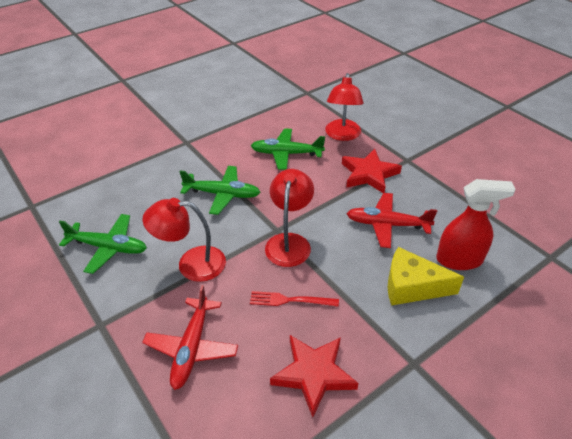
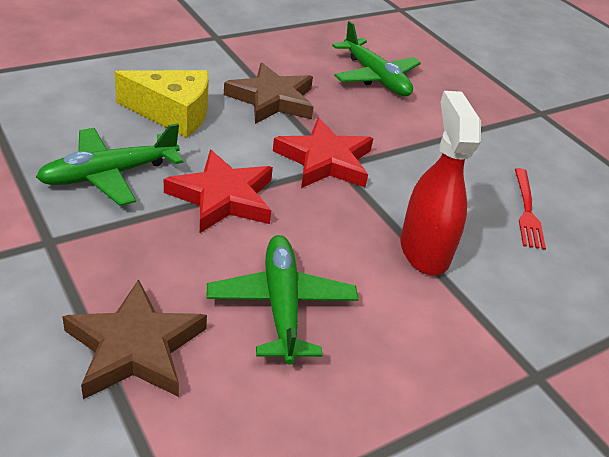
brown star: 0 -> 2
red lamp: 3 -> 0
red plane: 2 -> 0

